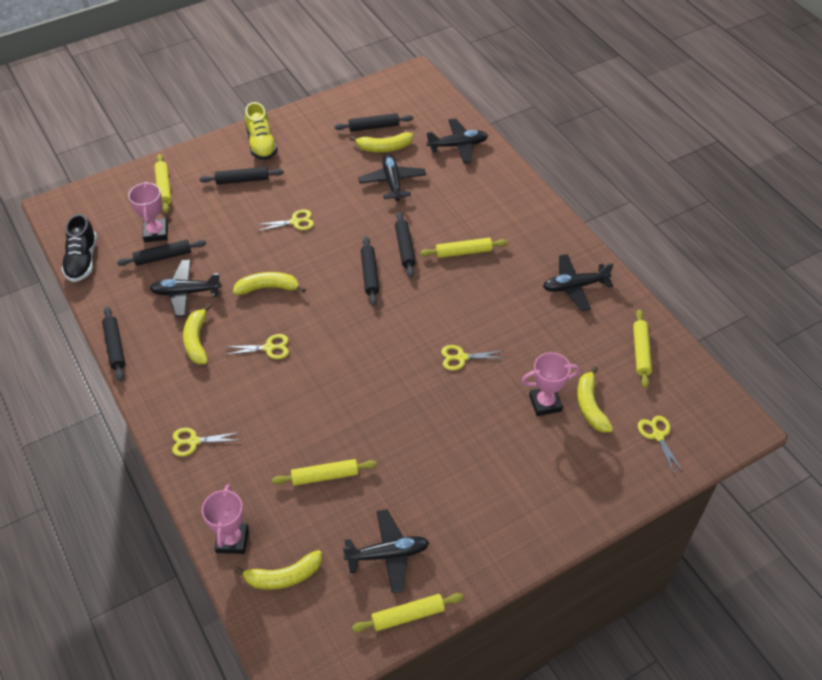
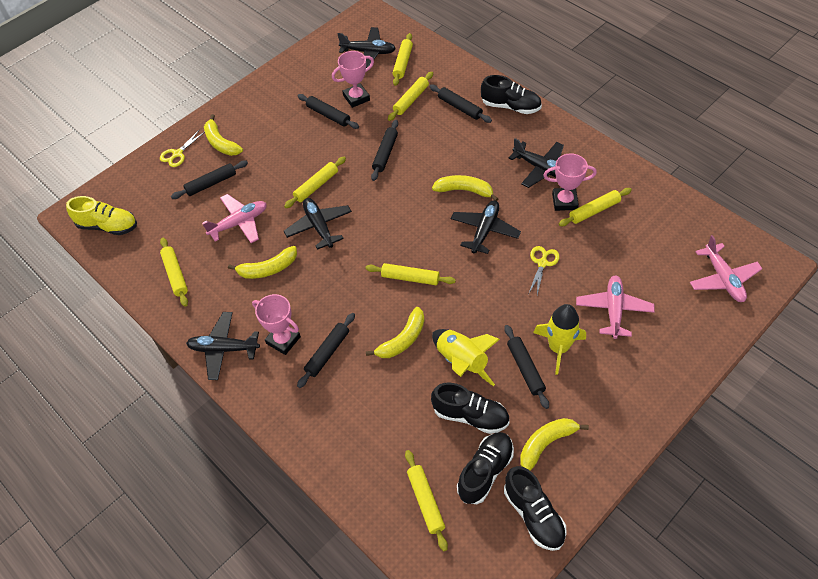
black shoe: 1 -> 4
pink plane: 0 -> 3
yellow rocket: 0 -> 2
yellow rolling pin: 5 -> 7
yellow scissors: 5 -> 2

